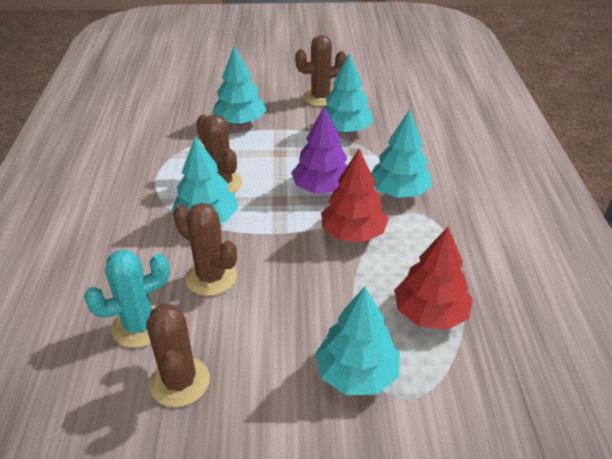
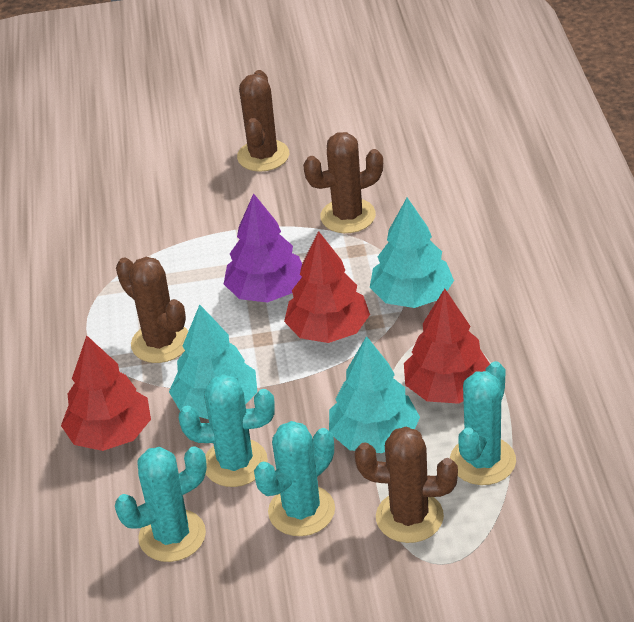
red tree: 2 -> 3
turquoise cactus: 1 -> 4
turquoise tree: 5 -> 3

